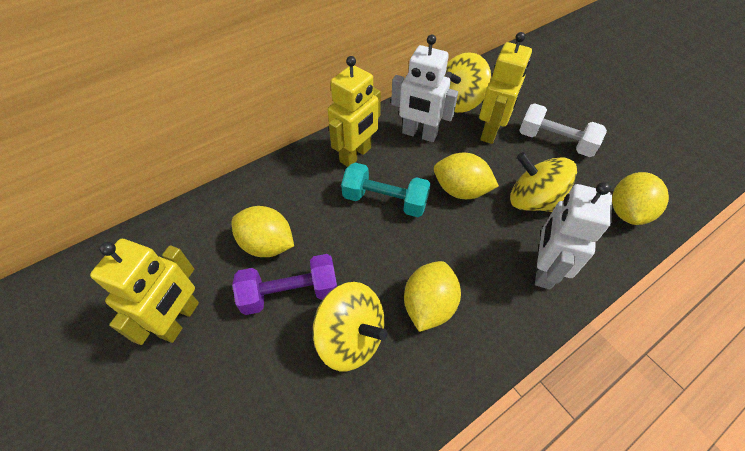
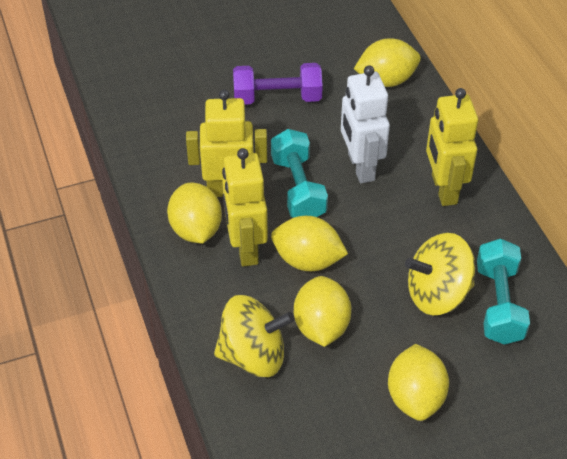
turquoise dumbbell: 1 -> 2
white dumbbell: 1 -> 0
white robot: 2 -> 1
yellow lemon: 4 -> 5
yellow spinning top: 3 -> 2

